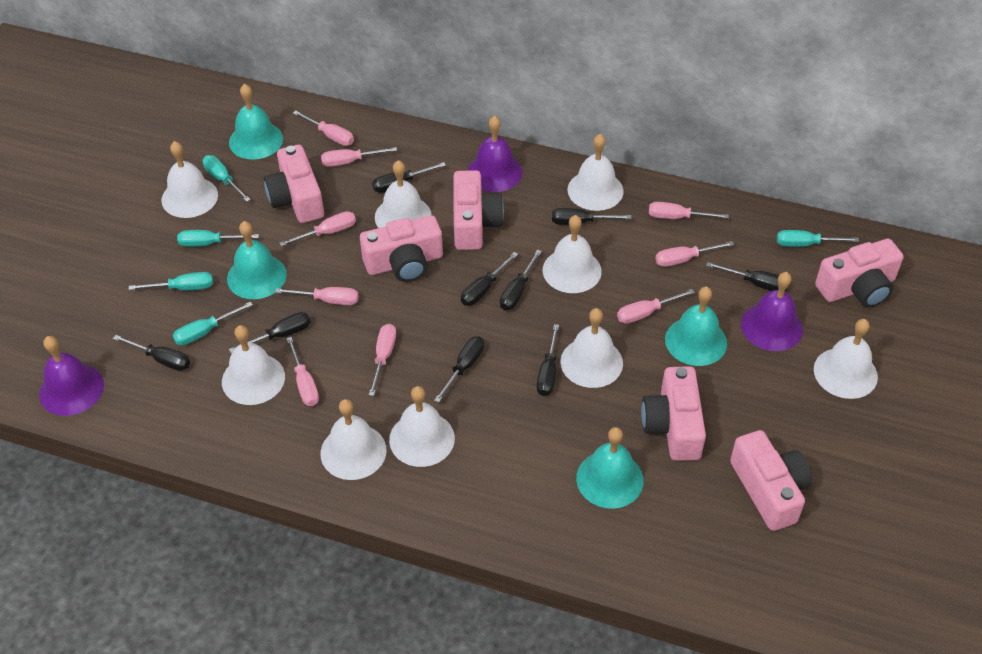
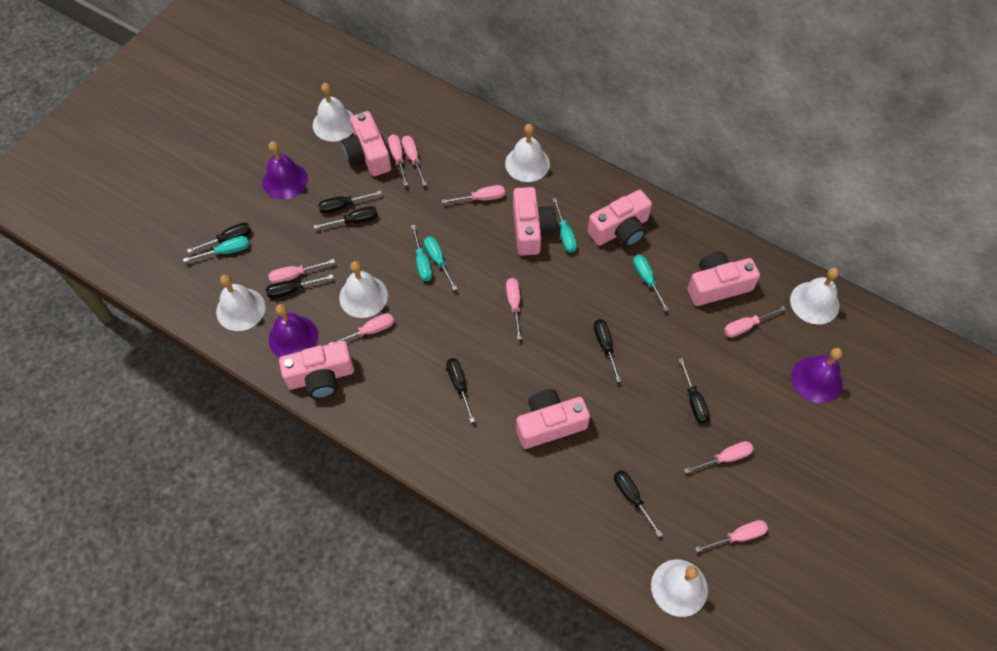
black screwdriver: 9 -> 8
turquoise bell: 4 -> 0
white bell: 9 -> 6

